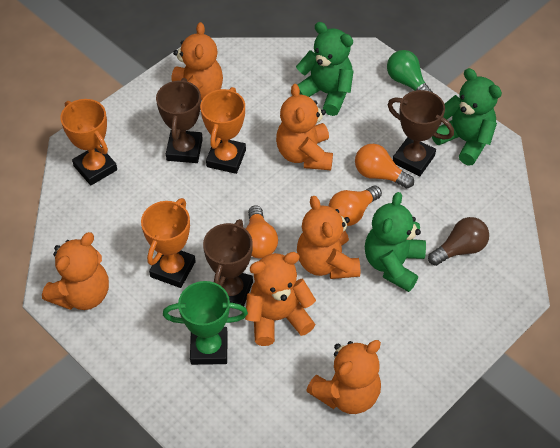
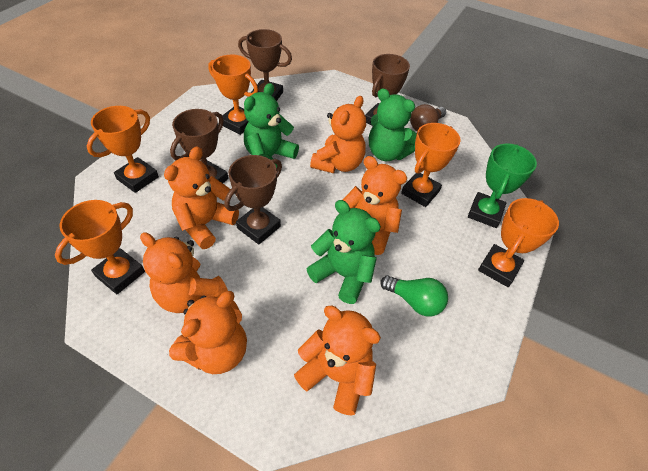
brown trophy: 3 -> 4
orange light bulb: 3 -> 0
orange trophy: 3 -> 5

